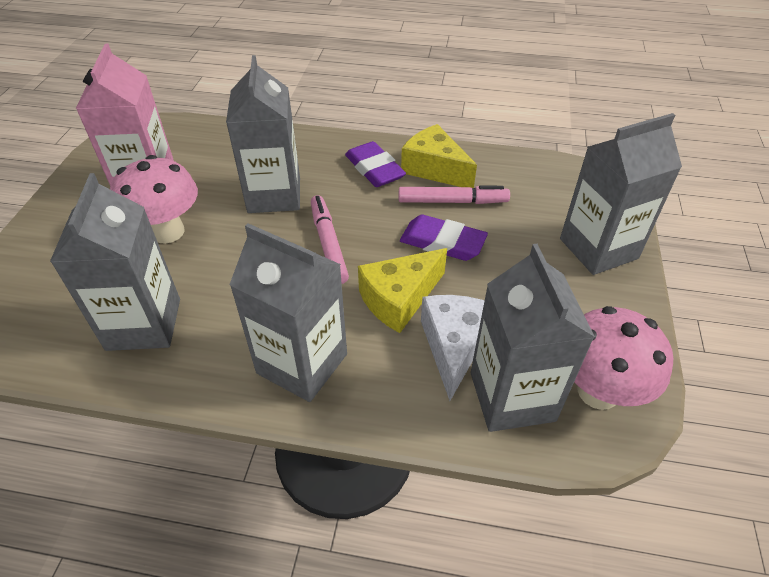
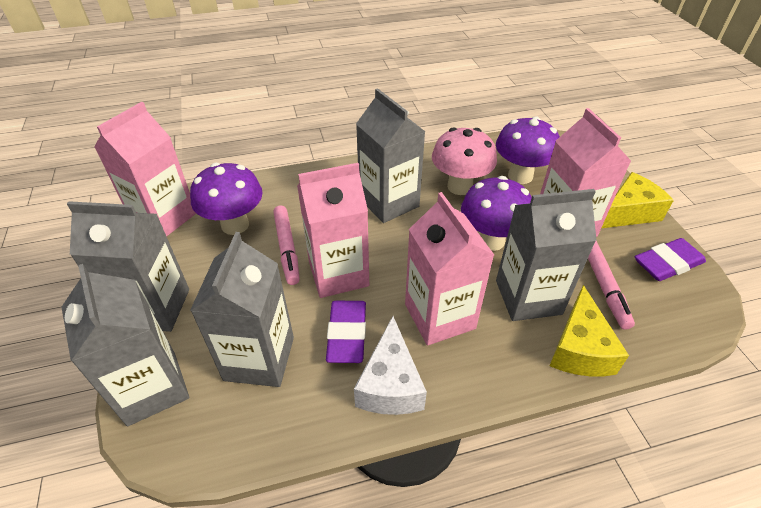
pink carton: 1 -> 4
pink mushroom: 2 -> 1
purple mushroom: 0 -> 3

